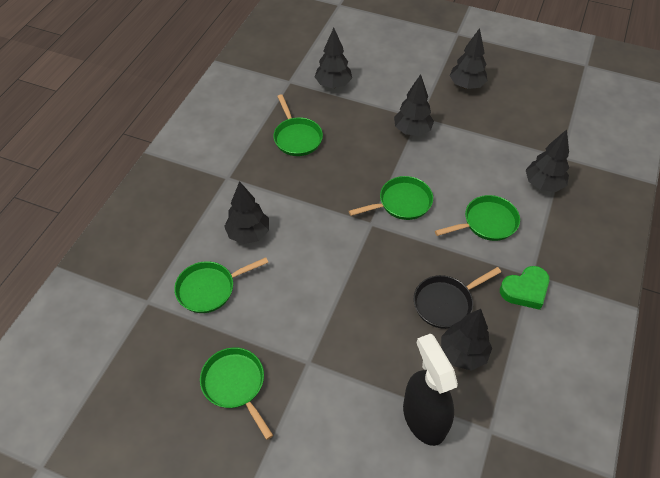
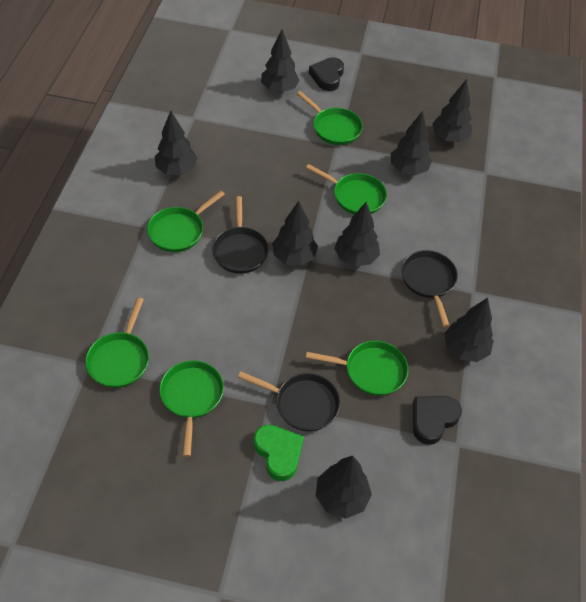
black heart: 0 -> 2
black pan: 1 -> 3
black spray bottle: 1 -> 0
black tree: 6 -> 8
green pan: 5 -> 6

